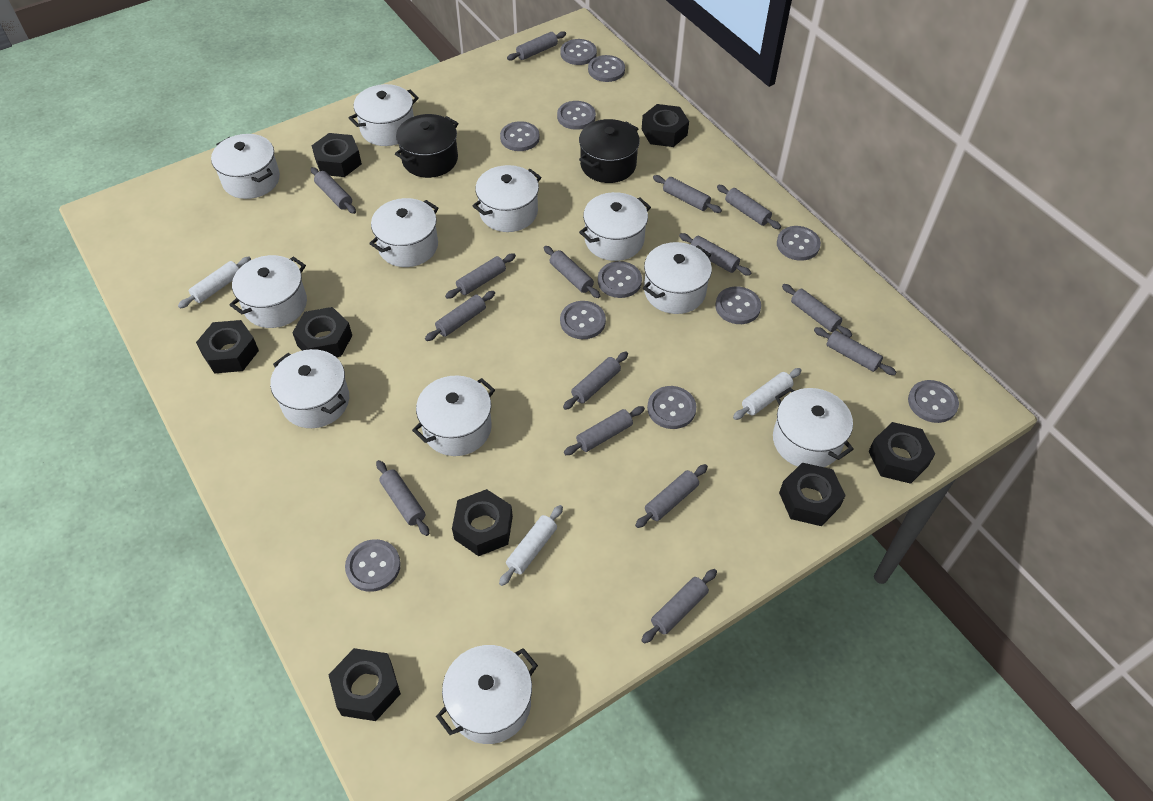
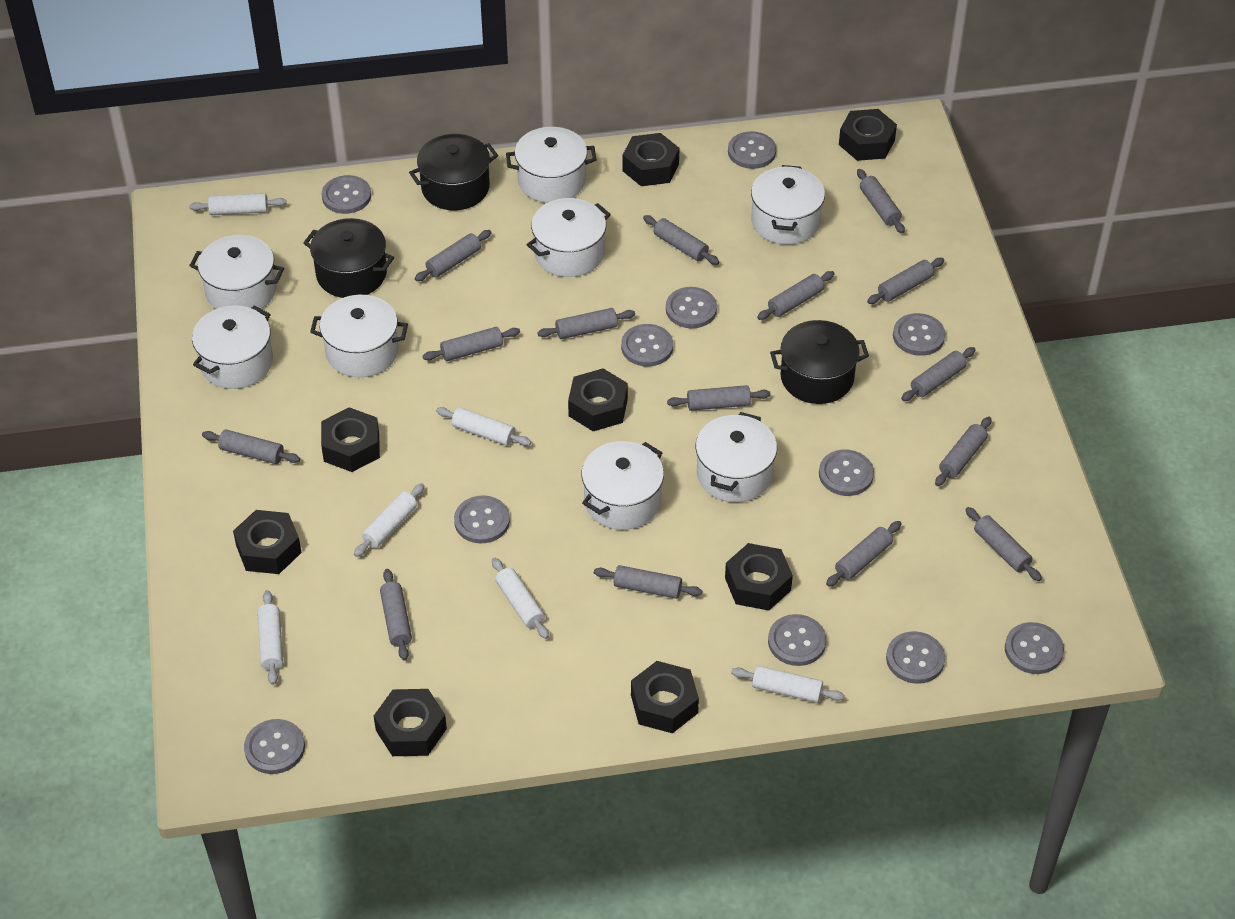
black pot: 2 -> 3
white pot: 11 -> 8
white rolling pin: 3 -> 6

